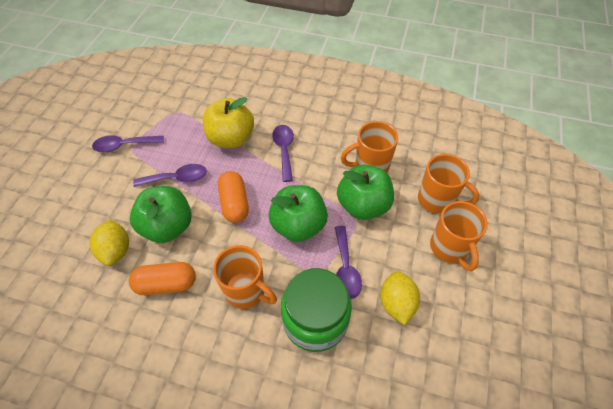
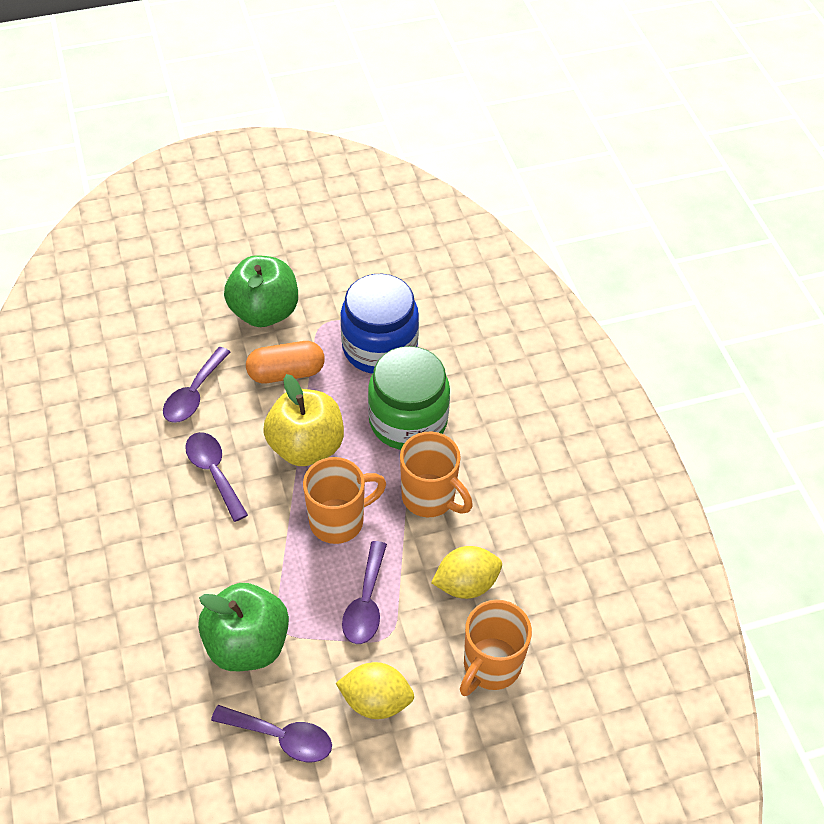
blue jar: 0 -> 1
green apple: 3 -> 2
orange capsule: 2 -> 1
orange mug: 4 -> 3

